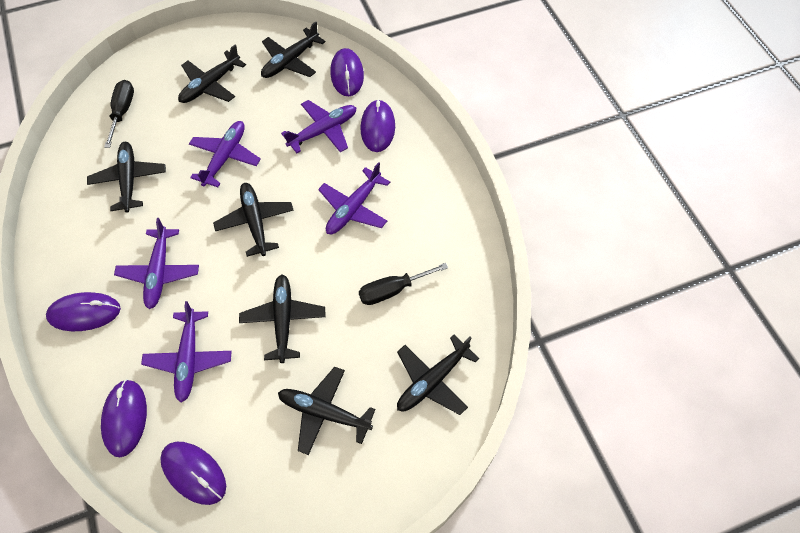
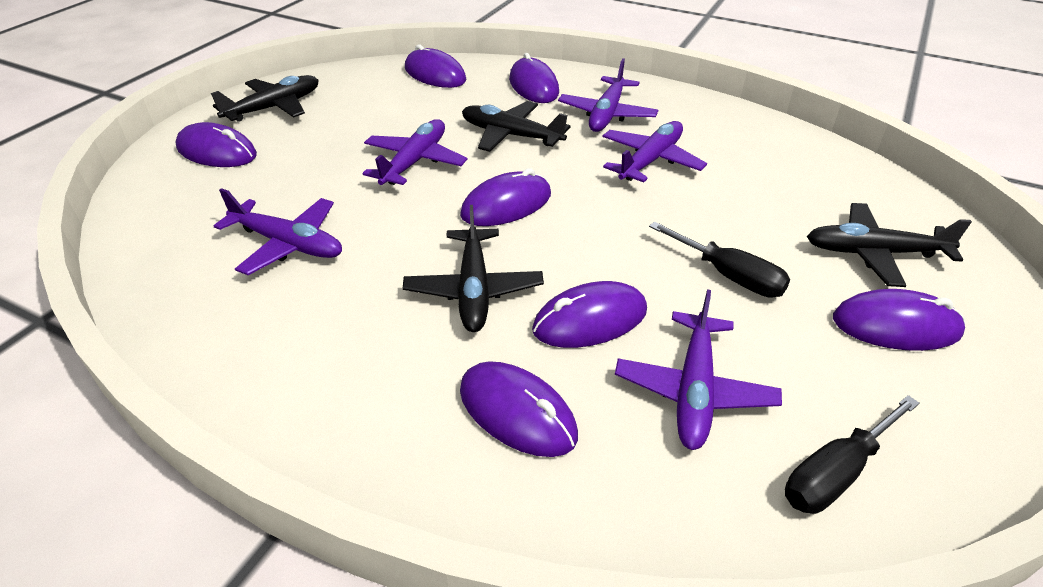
black plane: 7 -> 4
purple mouse: 5 -> 7

